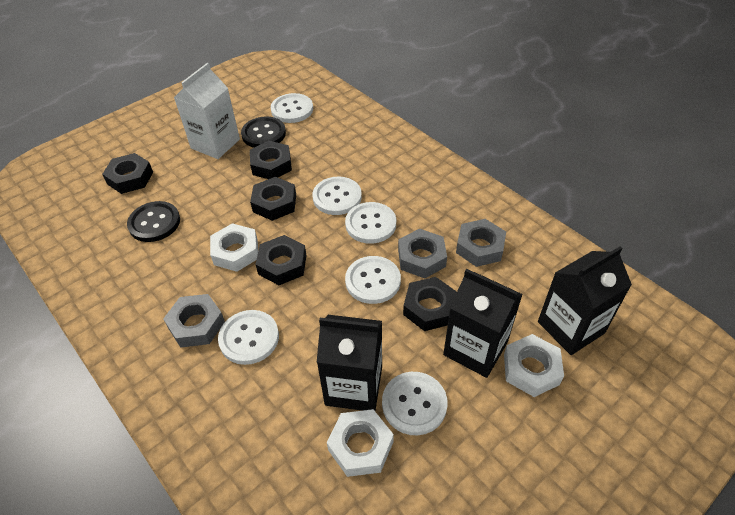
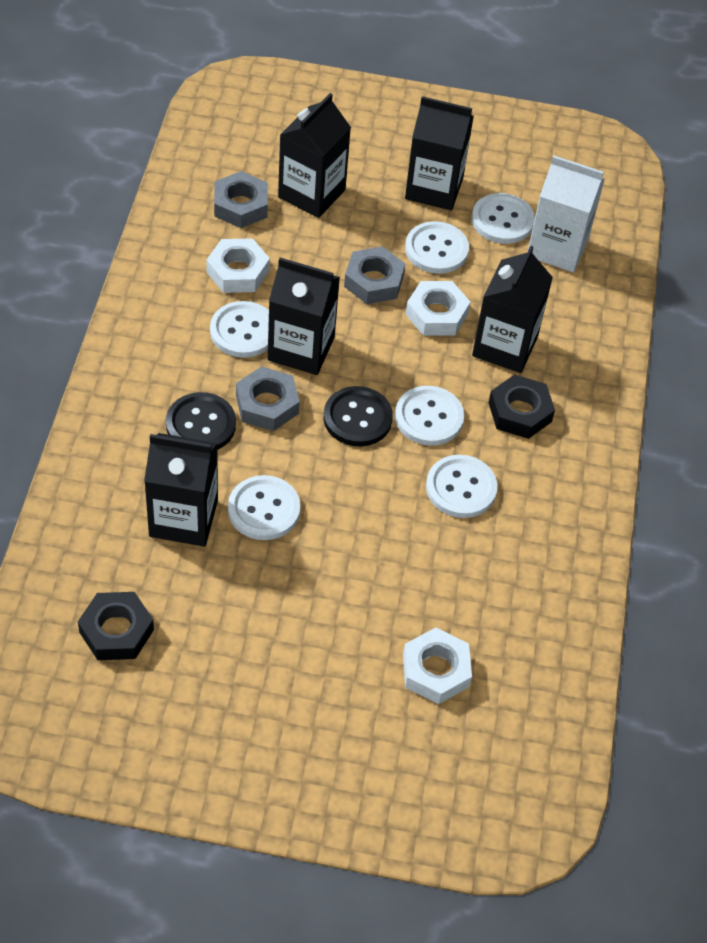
black carton: 3 -> 5
black nut: 5 -> 2

